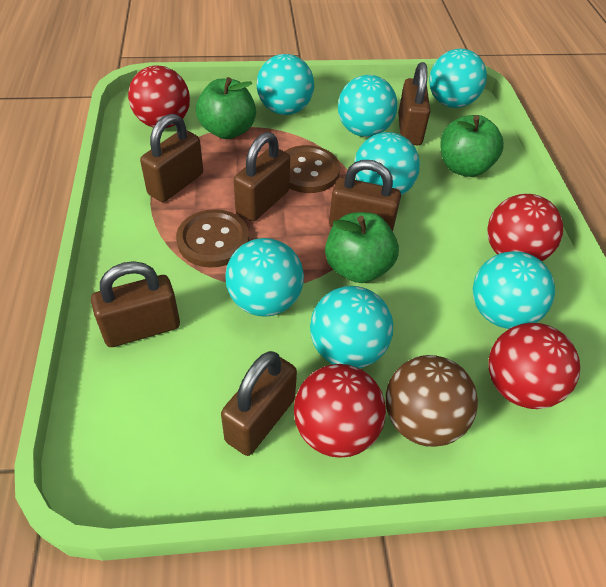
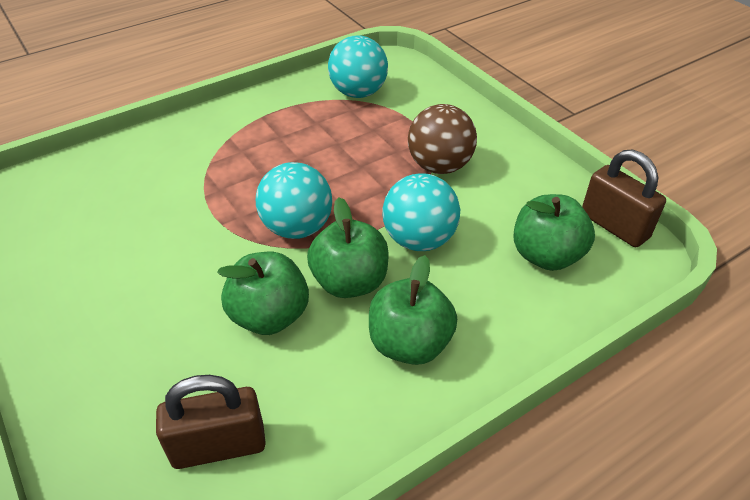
brown button: 2 -> 0
brown padlock: 6 -> 2
green apple: 3 -> 4
red ball: 4 -> 0
turquoise ball: 7 -> 3

